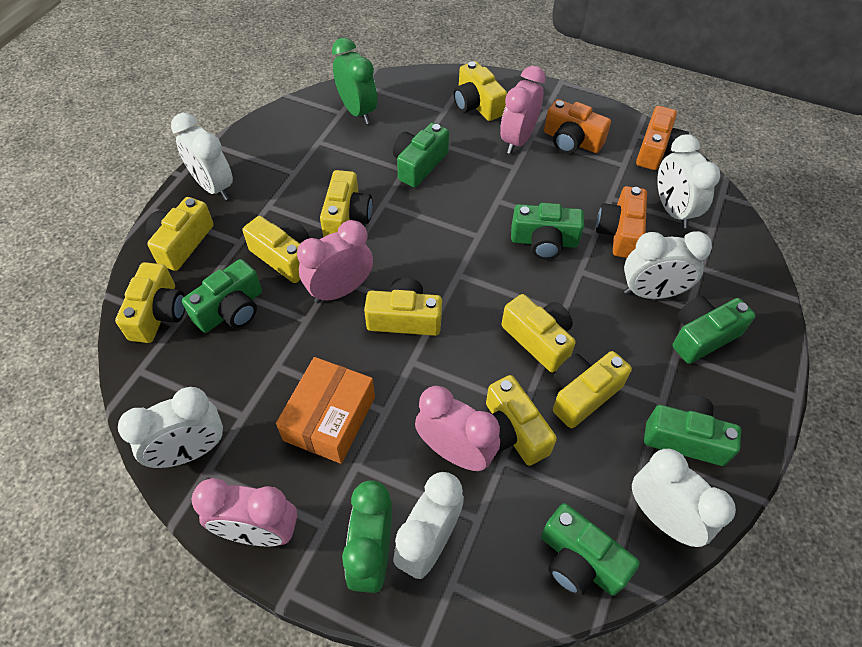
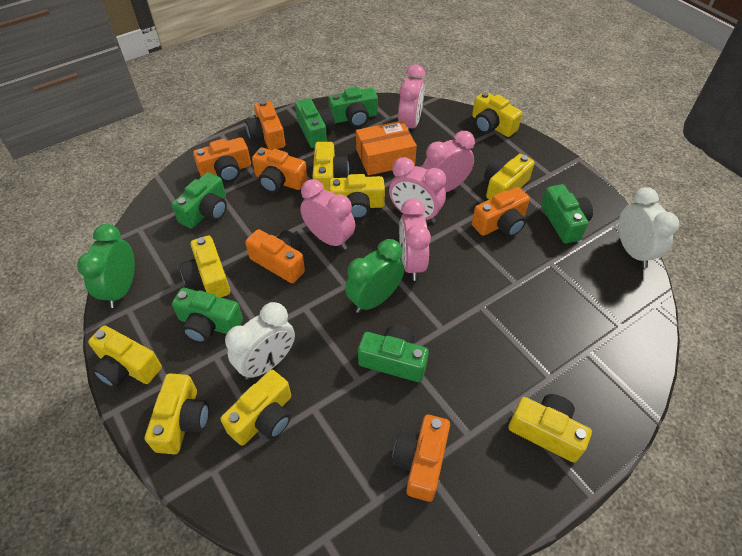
orange camera: 3 -> 6
pink clock: 4 -> 5
white clock: 6 -> 2

